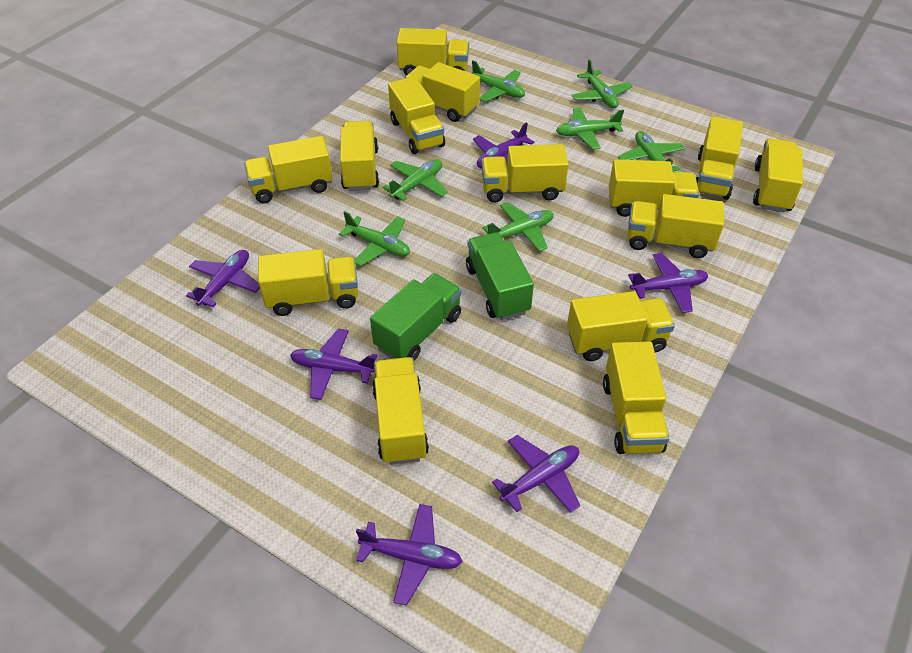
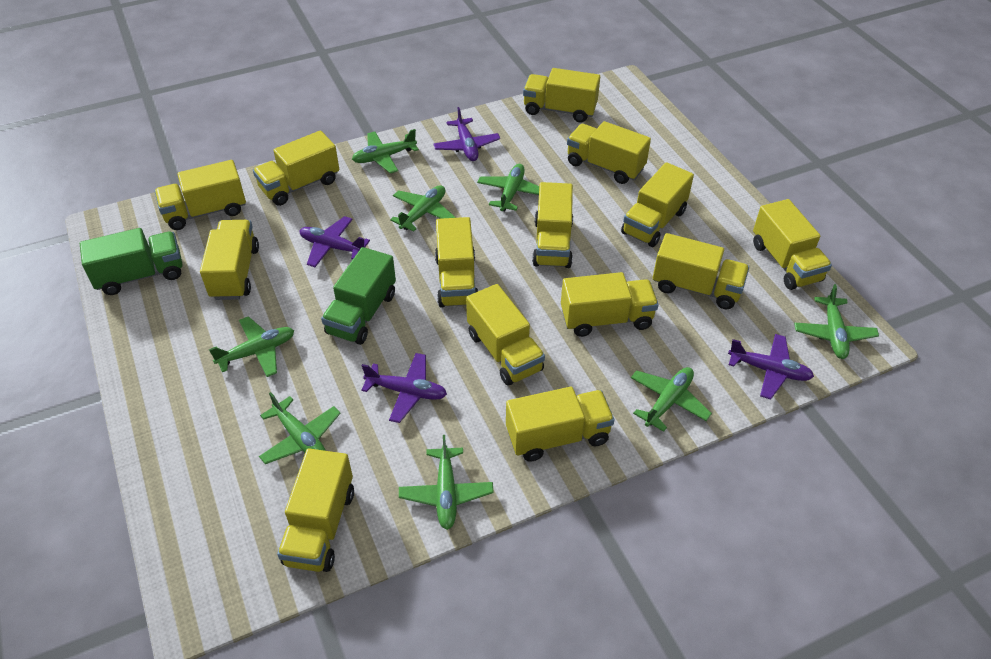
green plane: 7 -> 8
purple plane: 6 -> 4

